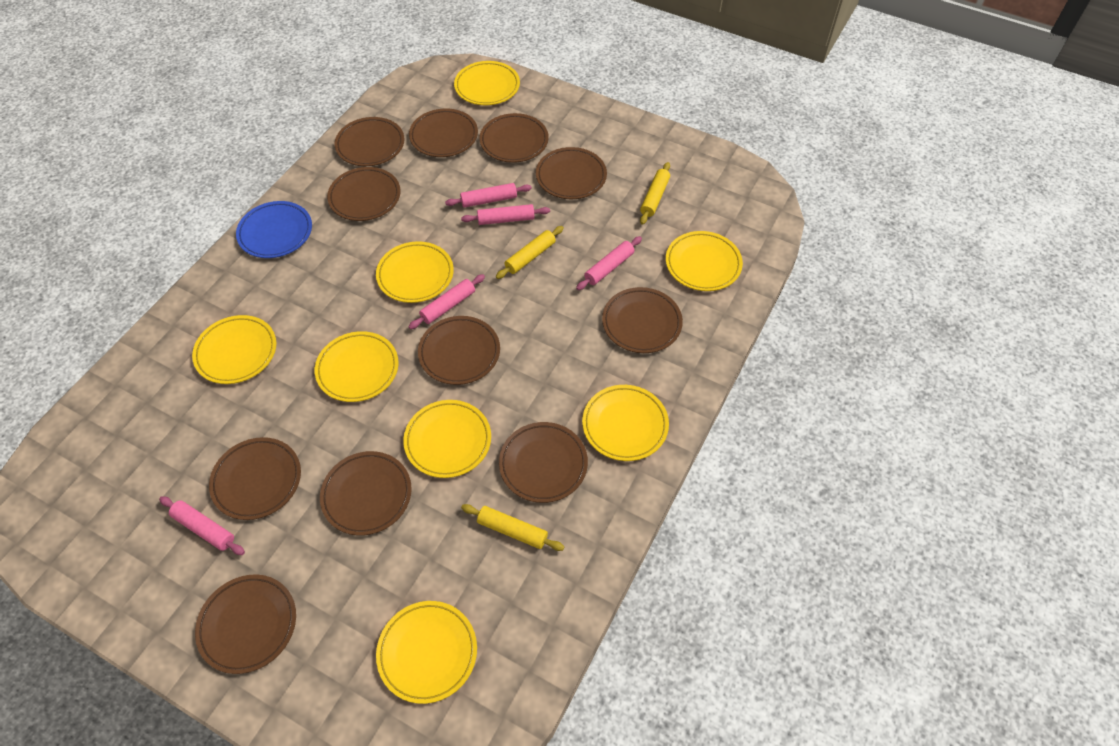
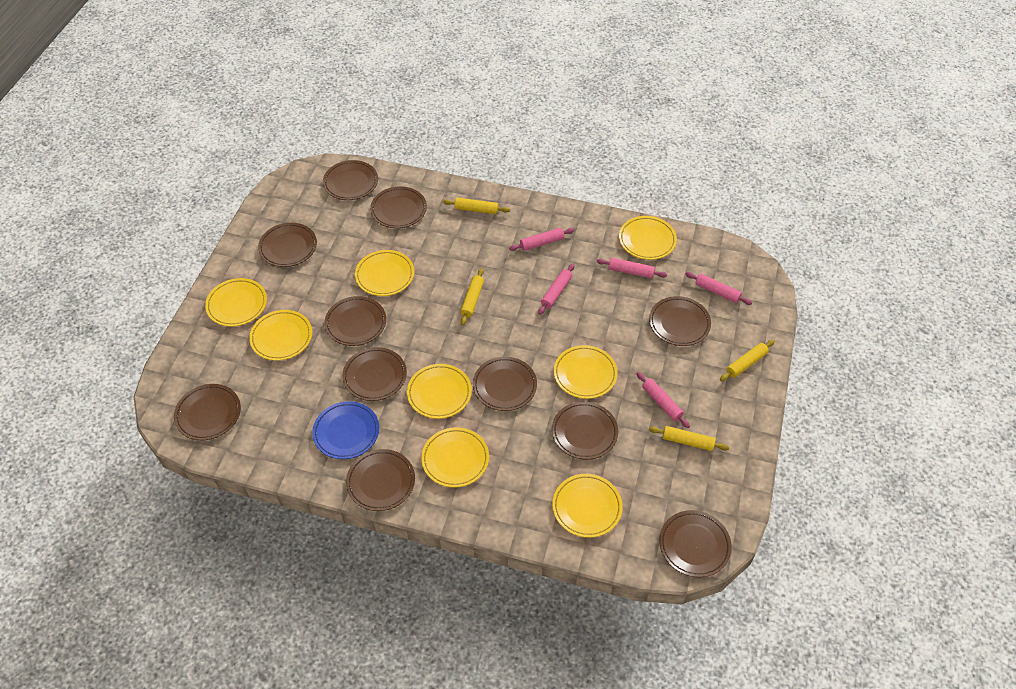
yellow rolling pin: 3 -> 4

